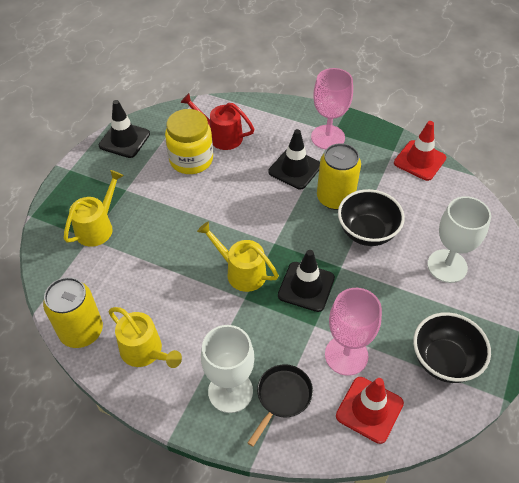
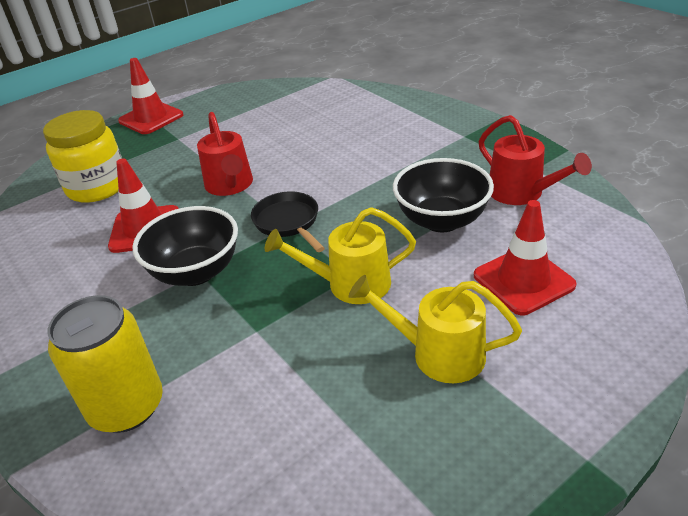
black traffic cone: 3 -> 0
pink goblet: 2 -> 0
red traffic cone: 2 -> 3
red watering can: 1 -> 2
white goblet: 2 -> 0
yellow can: 2 -> 1
yellow watering can: 3 -> 2

